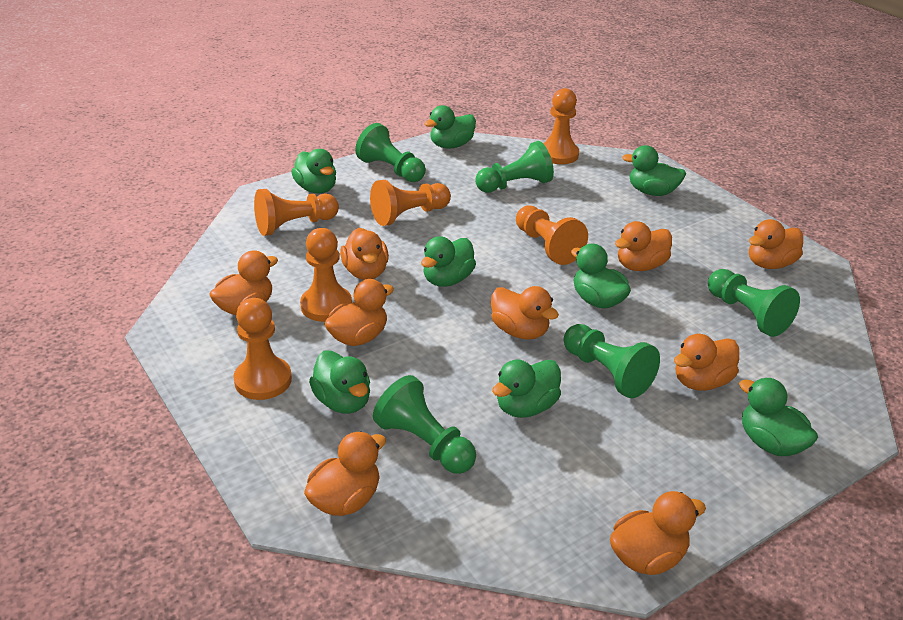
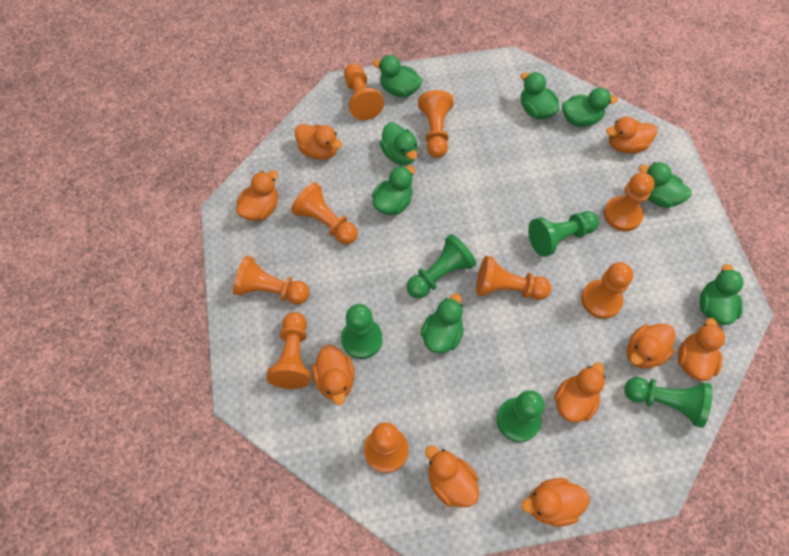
orange pawn: 6 -> 9

